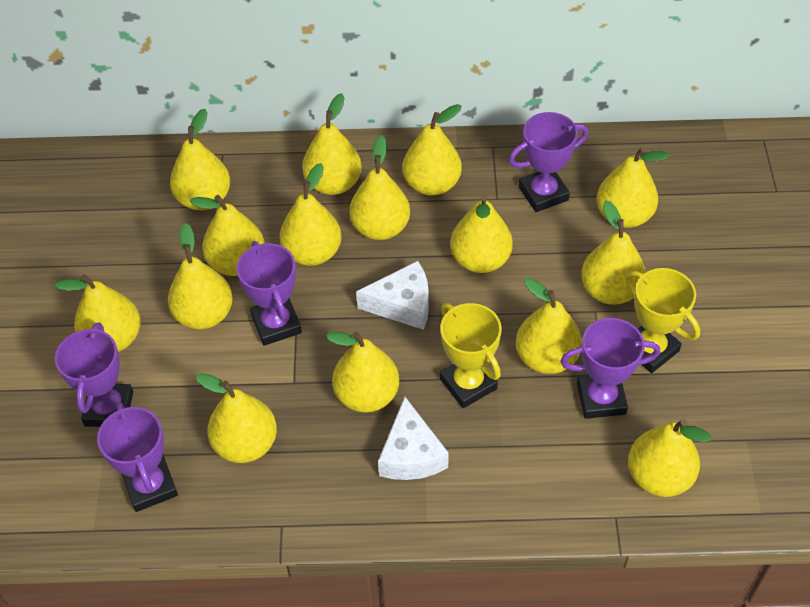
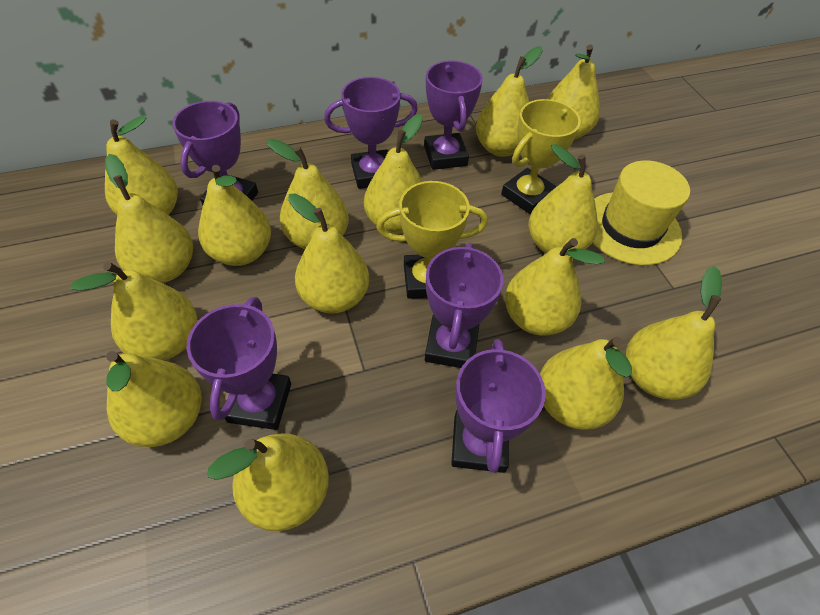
purple trophy: 5 -> 6
white cheese: 2 -> 0
yellow hat: 0 -> 1

